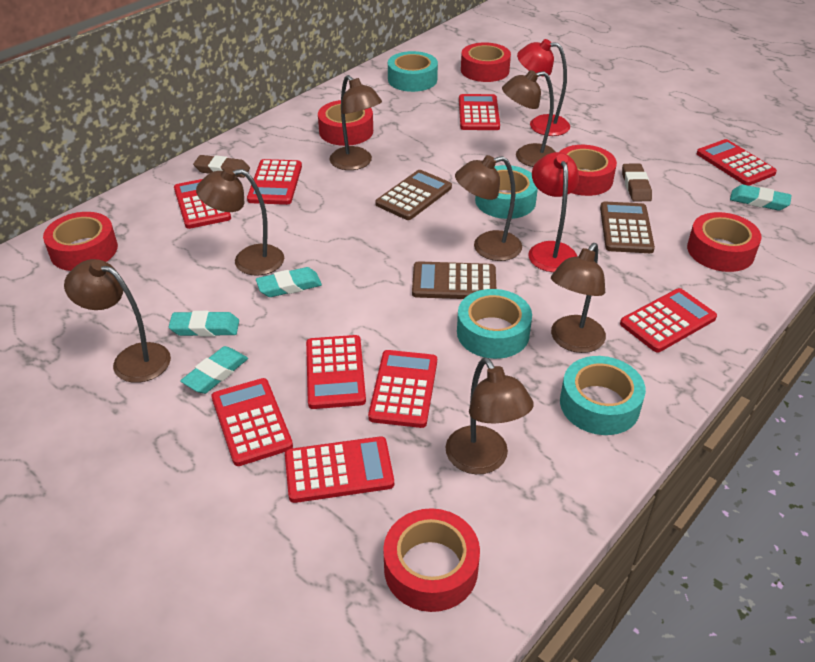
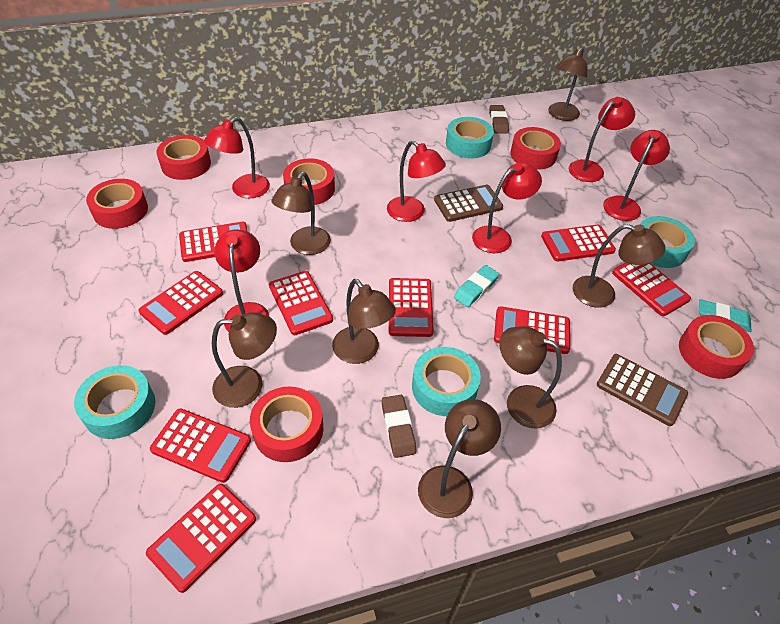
brown calculator: 3 -> 2
red lamp: 2 -> 6
turquoise eraser: 4 -> 2

